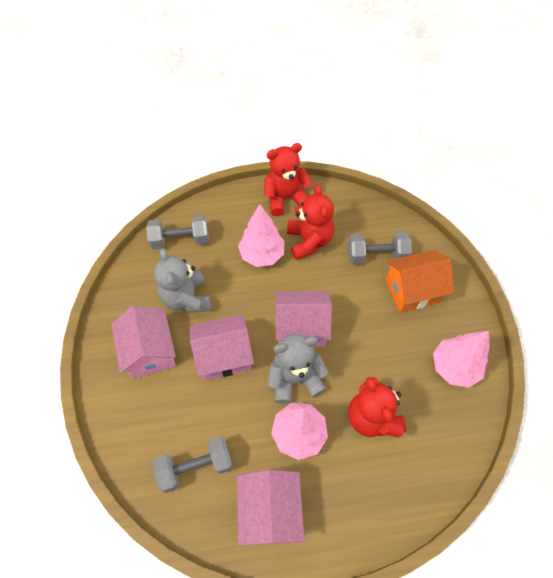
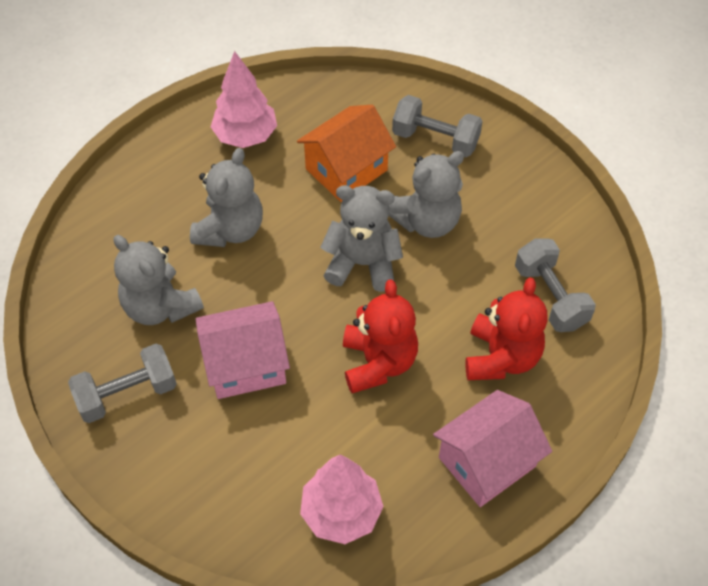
grey teddy bear: 2 -> 4
pink house: 4 -> 2
pink tree: 3 -> 2
red teddy bear: 3 -> 2

